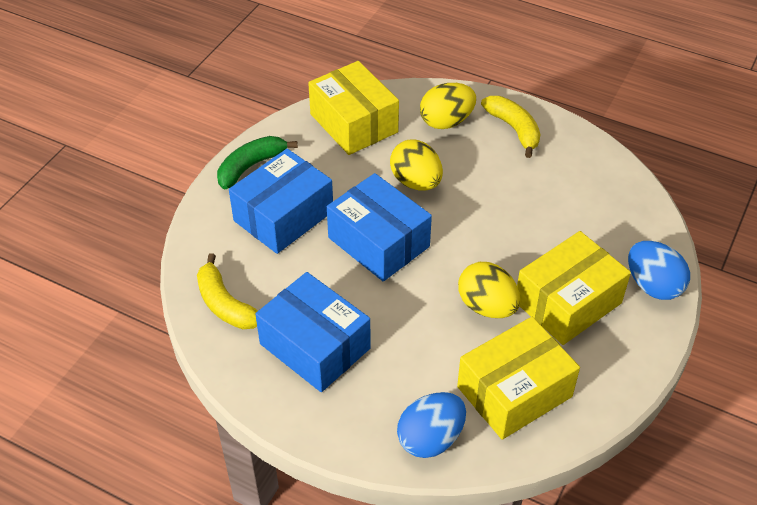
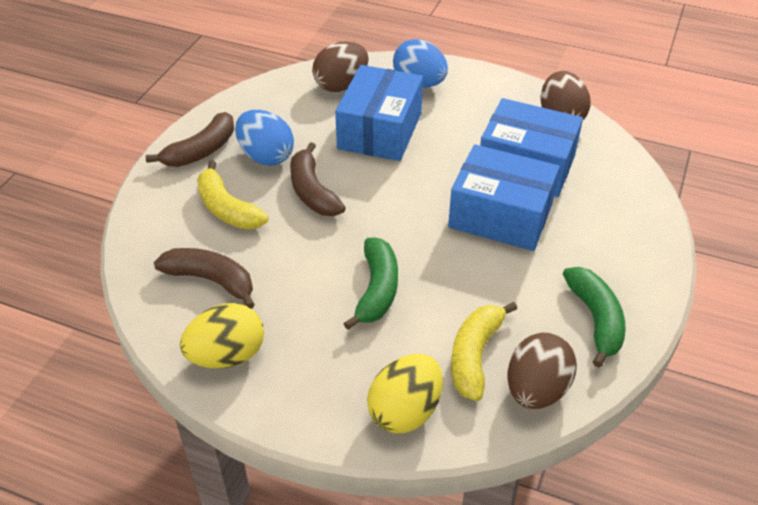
brown banana: 0 -> 3
brown egg: 0 -> 3
green banana: 1 -> 2
yellow box: 3 -> 0
yellow egg: 3 -> 2

